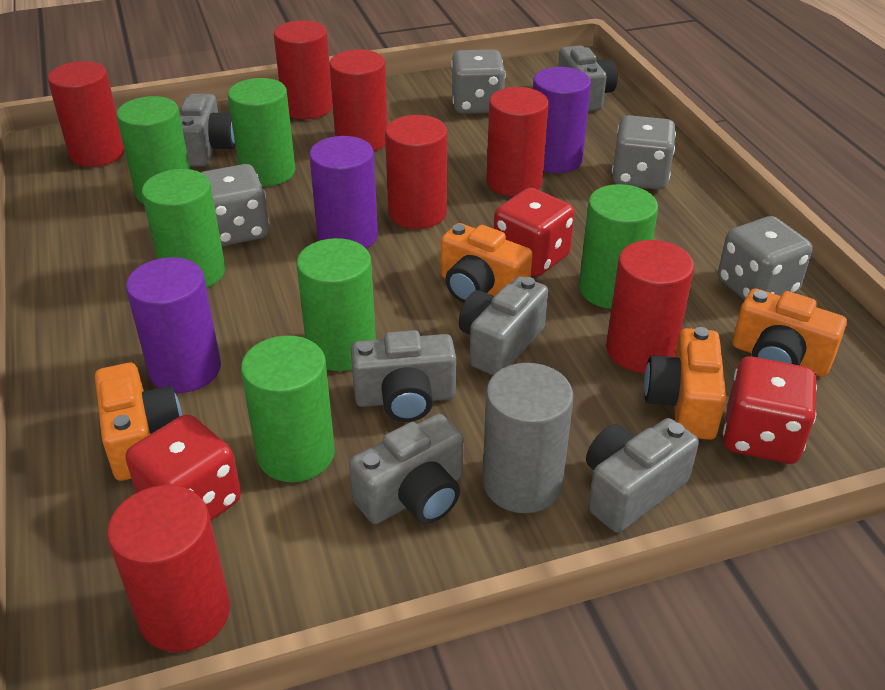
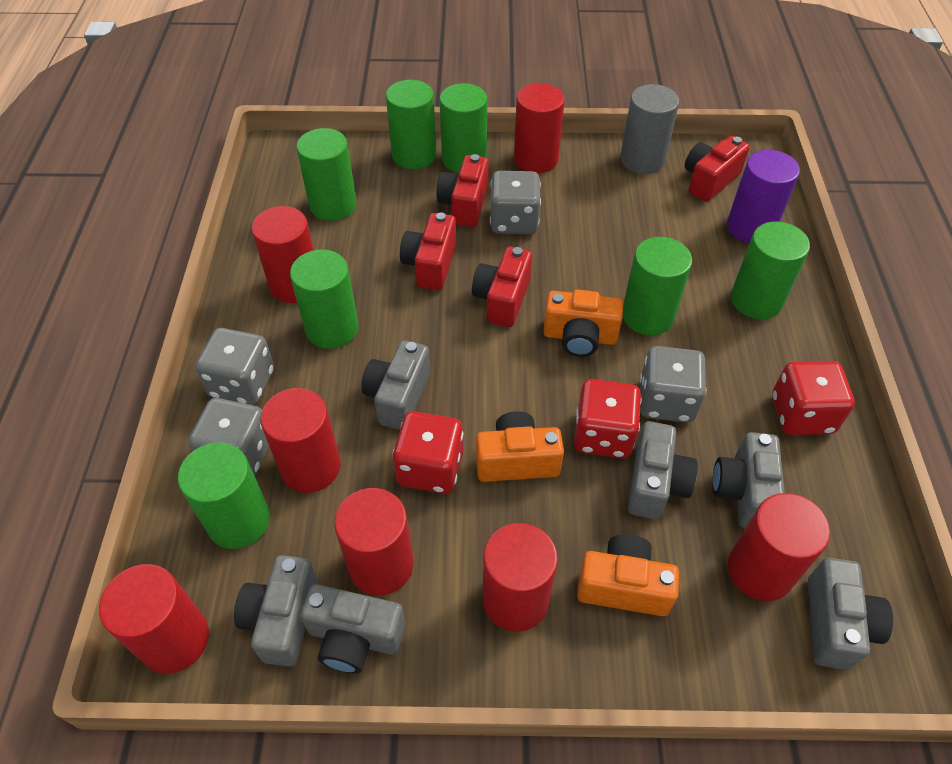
green cylinder: 6 -> 7
orange camera: 4 -> 3
purple cylinder: 3 -> 1
red camera: 0 -> 4

